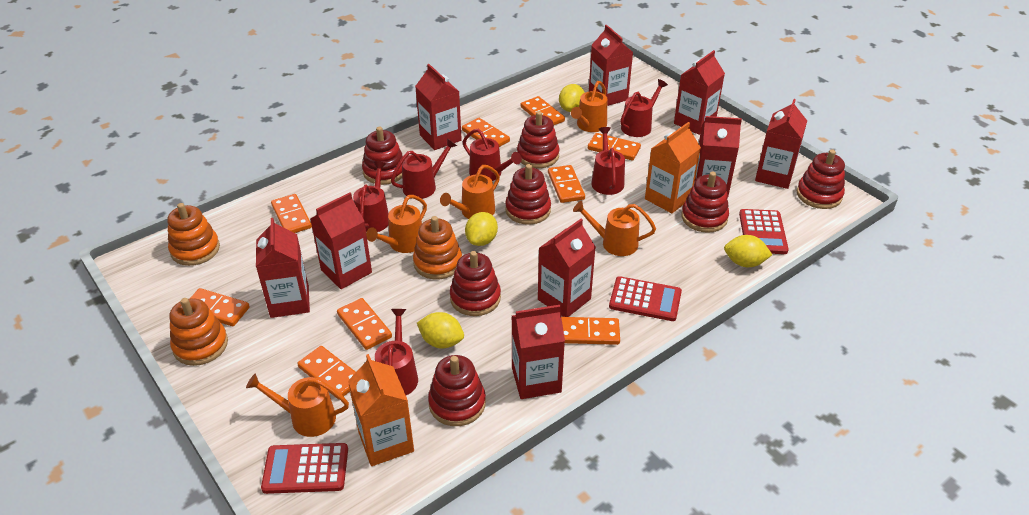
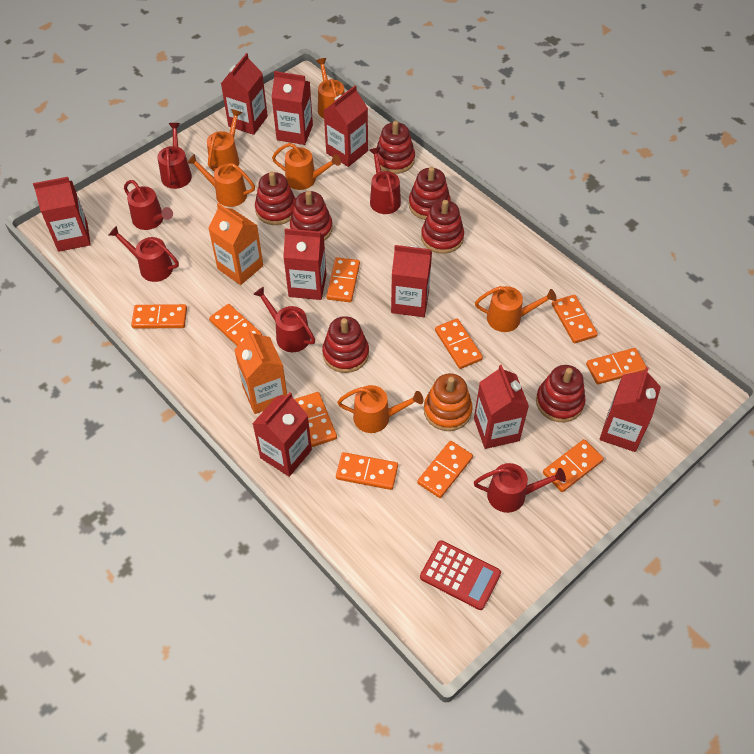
orange domino: 9 -> 10
orange stacking toy: 3 -> 1
orange watering can: 5 -> 6
red calculator: 3 -> 1
yellow lemon: 4 -> 0

